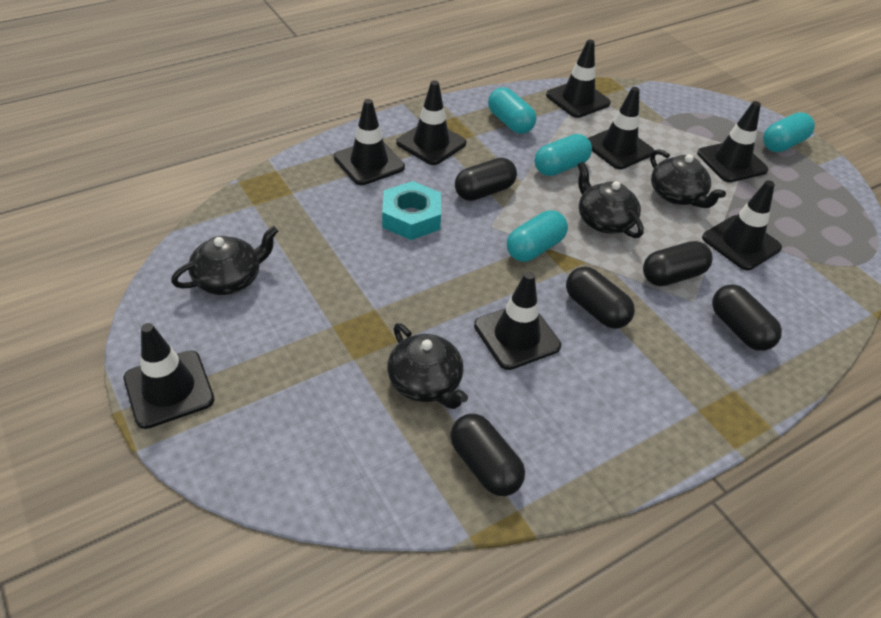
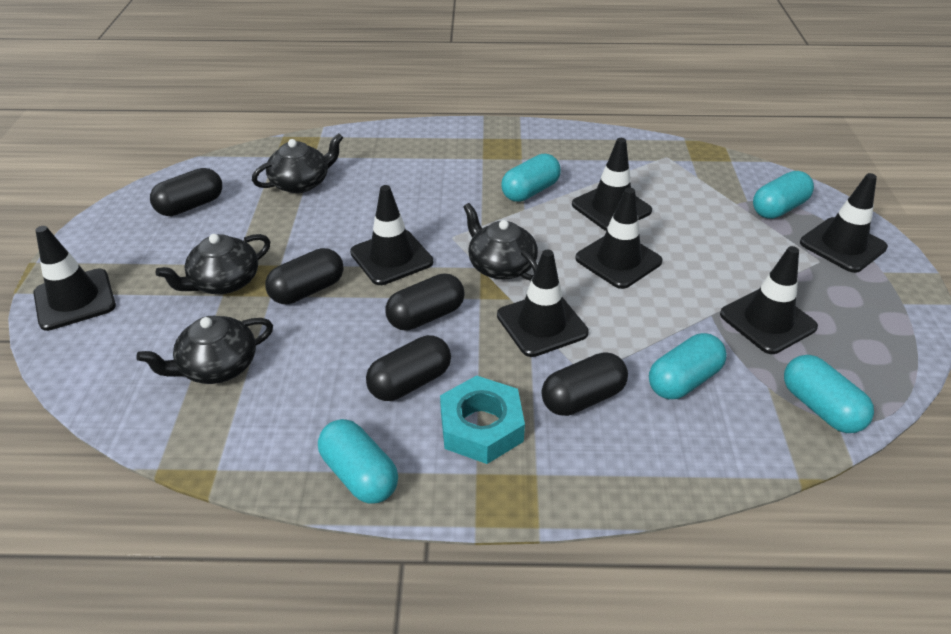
black traffic cone: 8 -> 7
turquoise capsule: 4 -> 5

